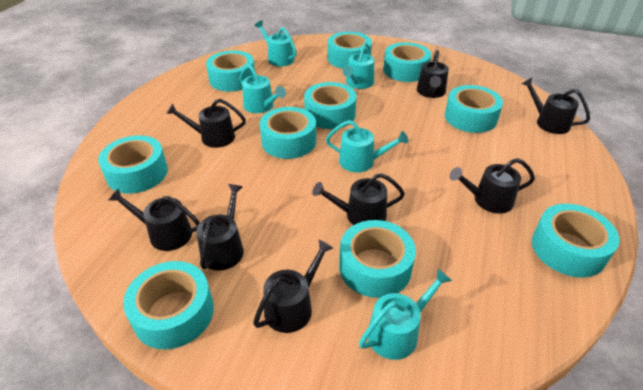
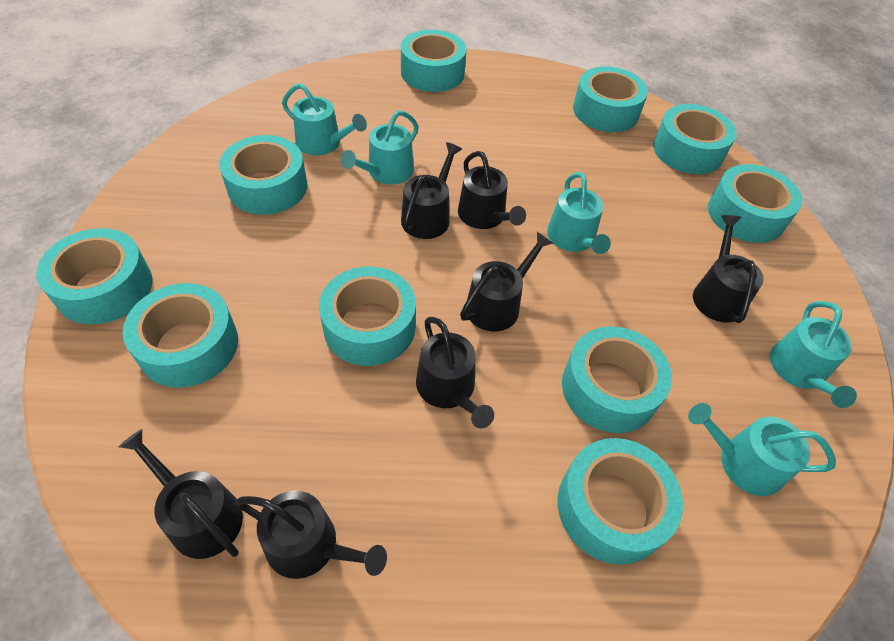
black watering can: 8 -> 7

